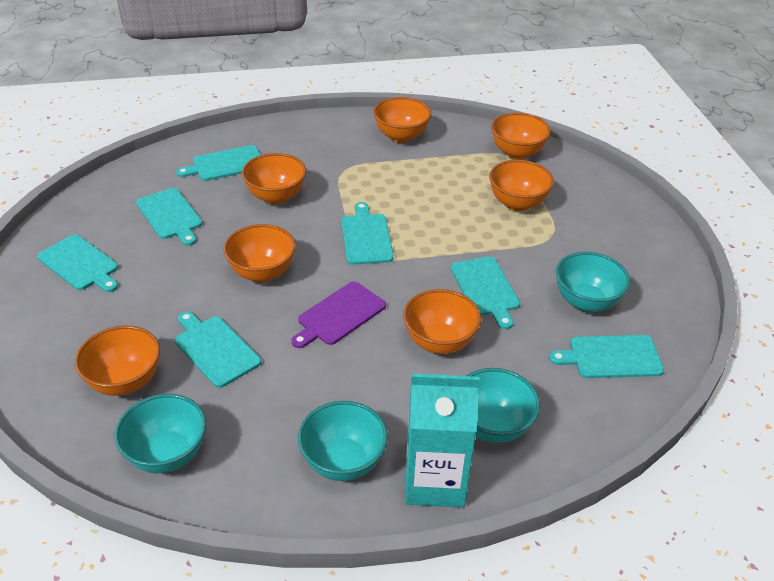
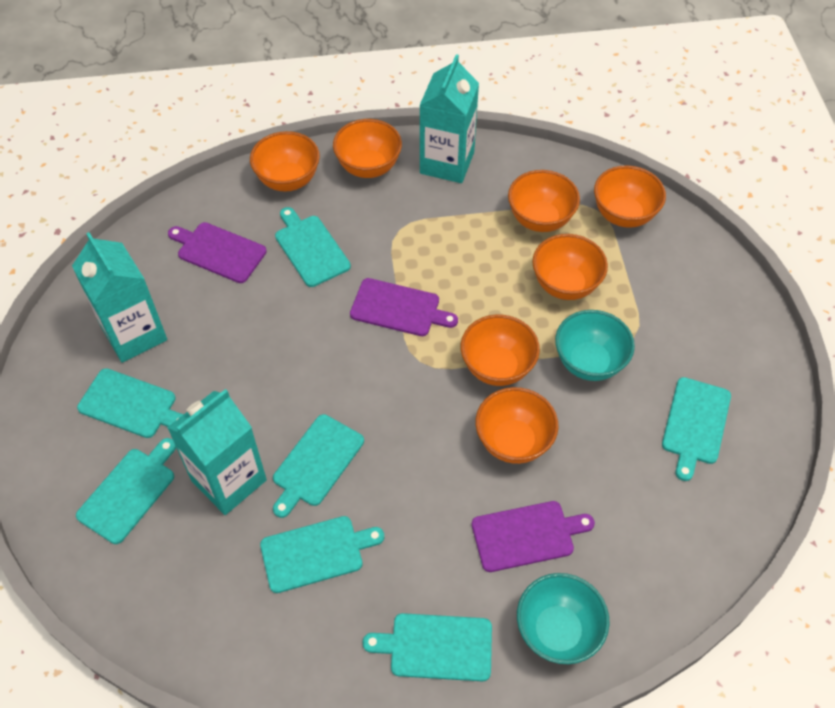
purple cutting board: 1 -> 3
turquoise bowl: 4 -> 2
turquoise carton: 1 -> 3

